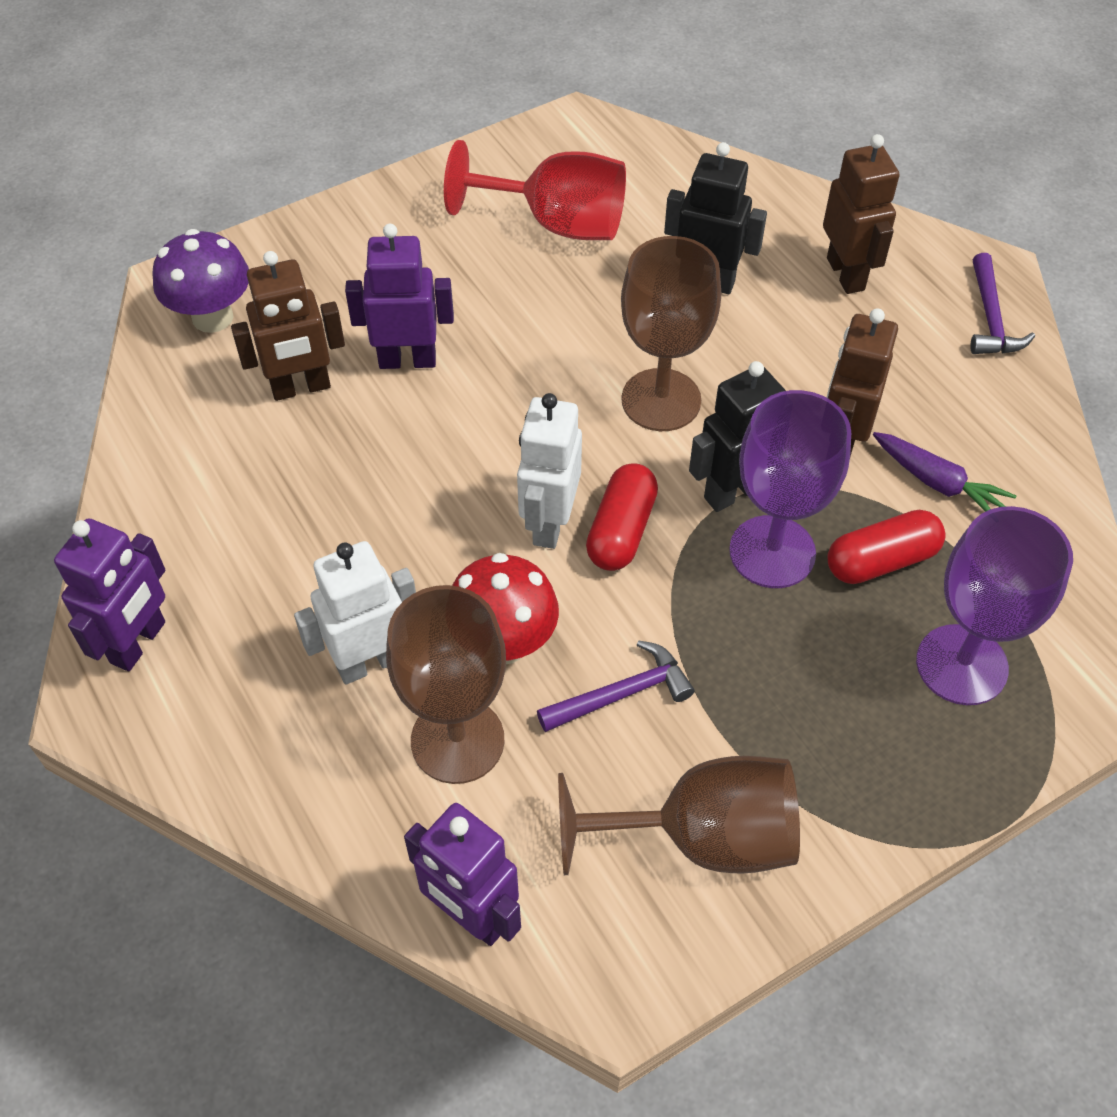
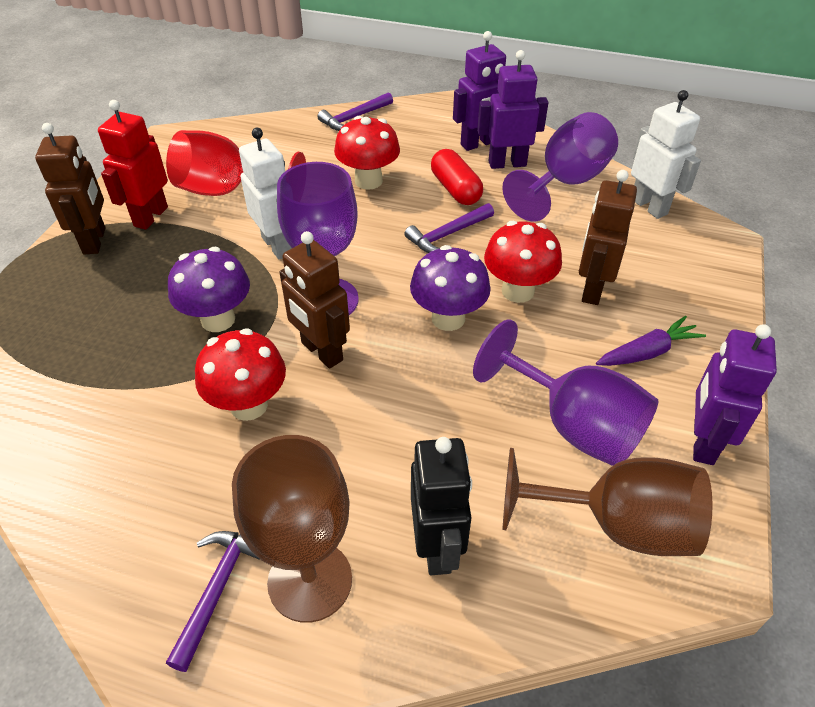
black robot: 2 -> 1
brown goblet: 3 -> 2
purple goblet: 2 -> 3
purple hammer: 2 -> 3
purple mushroom: 1 -> 2
red capsule: 2 -> 1
red mushroom: 1 -> 3
red robot: 0 -> 1

